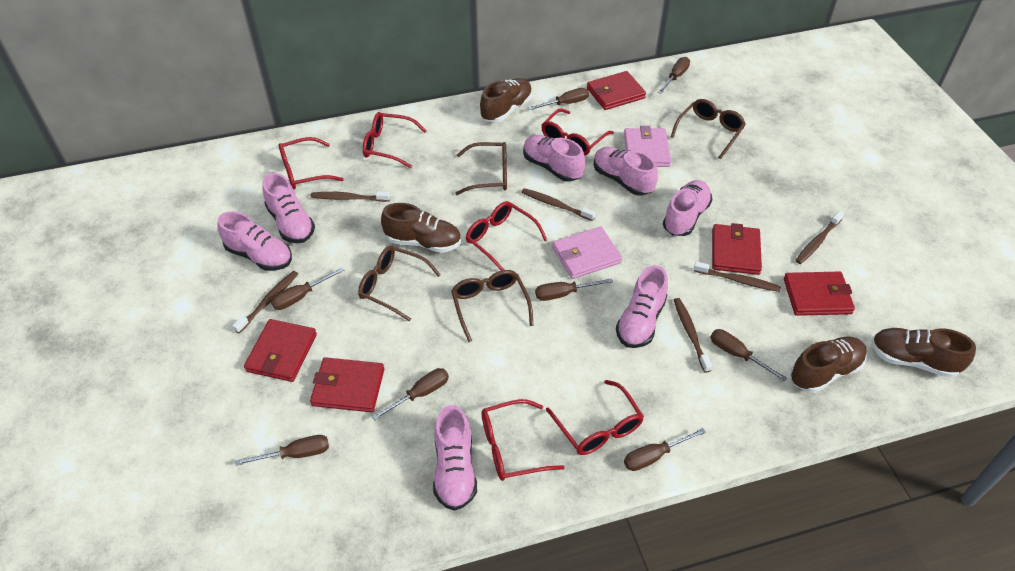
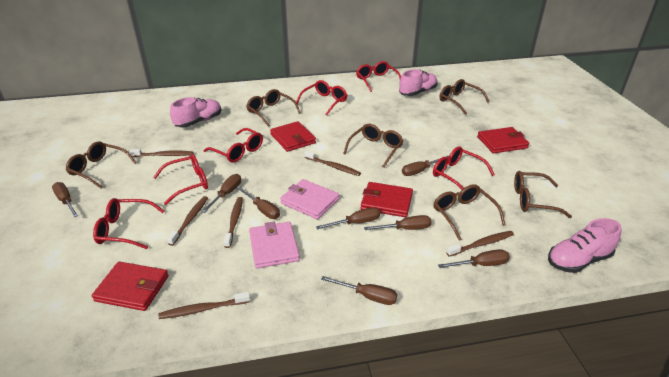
brown glasses: 4 -> 6
brown shoe: 4 -> 0
pink shoe: 7 -> 3
red wallet: 5 -> 4

